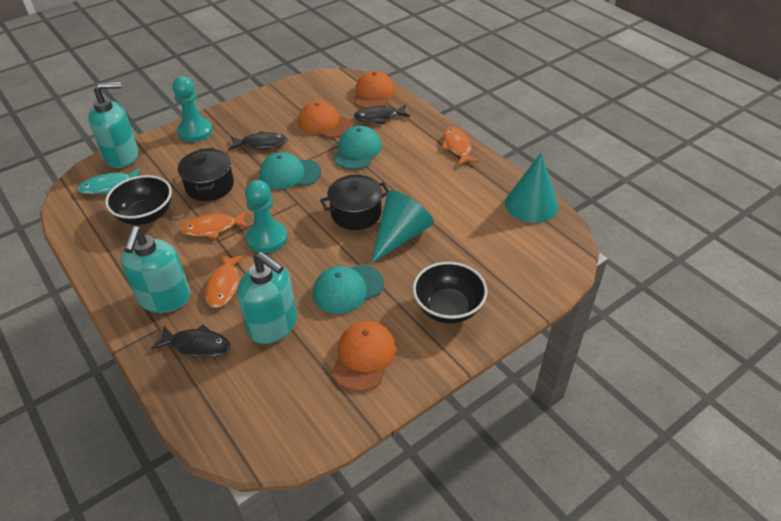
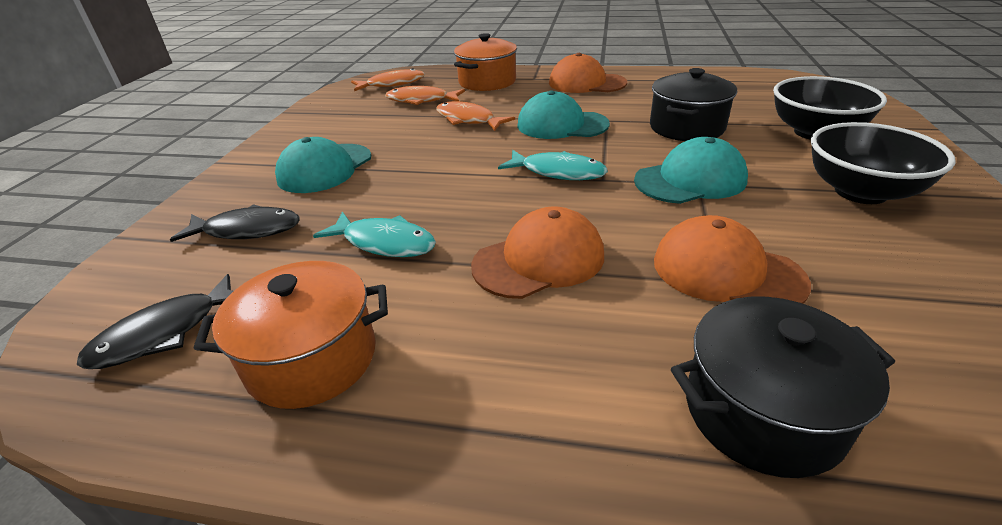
black fish: 3 -> 2
orange pot: 0 -> 2
turquoise cone: 2 -> 0
turquoise fish: 1 -> 2
turquoise pawn: 2 -> 0
turquoise soap dispenser: 3 -> 0

